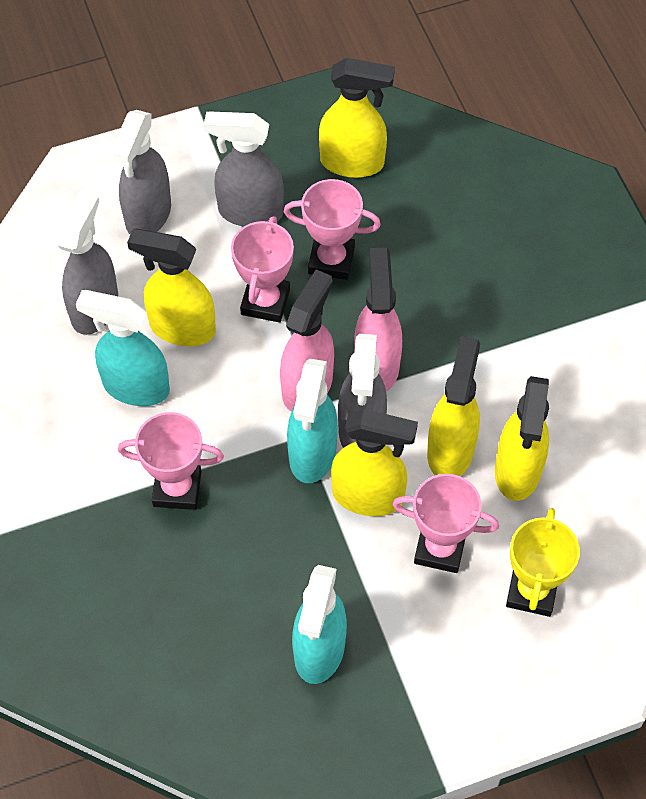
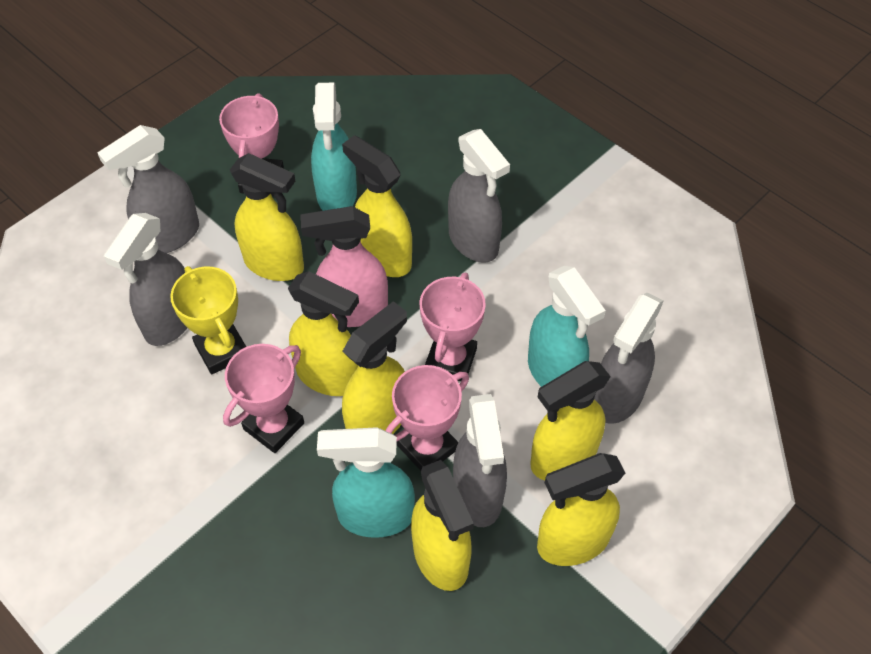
grey spray bottle: 4 -> 5
pink spray bottle: 2 -> 1
yellow spray bottle: 5 -> 7

